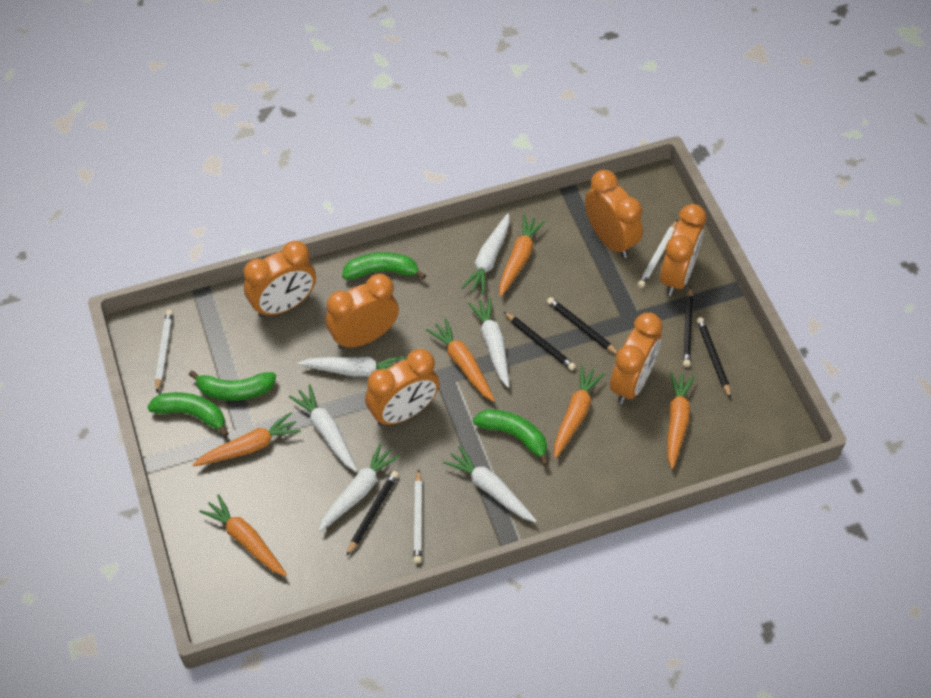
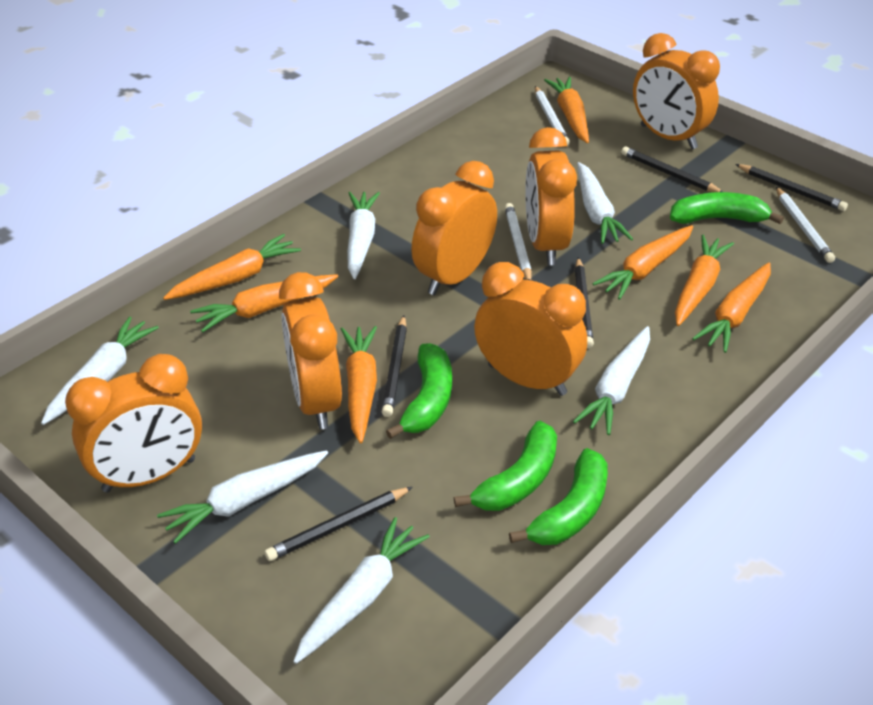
orange carrot: 6 -> 7

